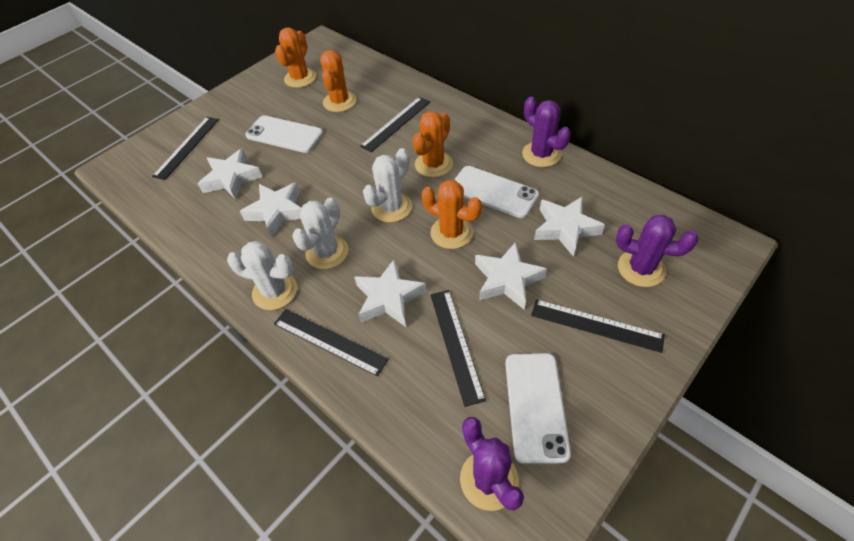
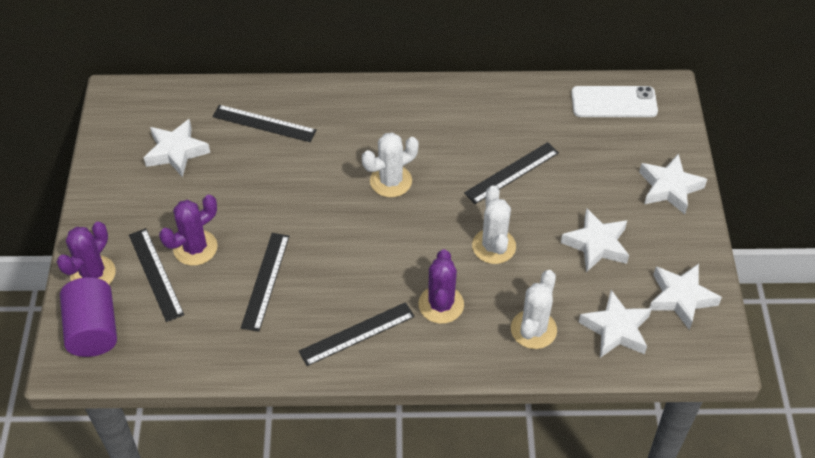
orange cactus: 4 -> 0
purple cylinder: 0 -> 1
white phone: 3 -> 1

